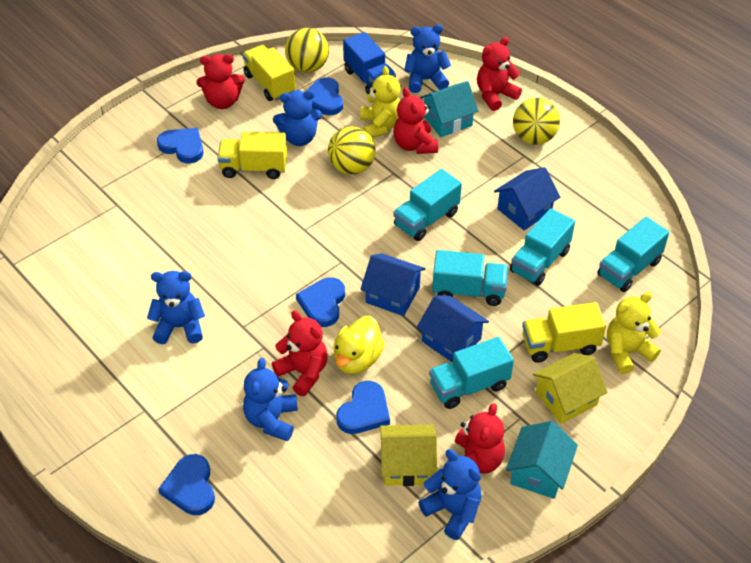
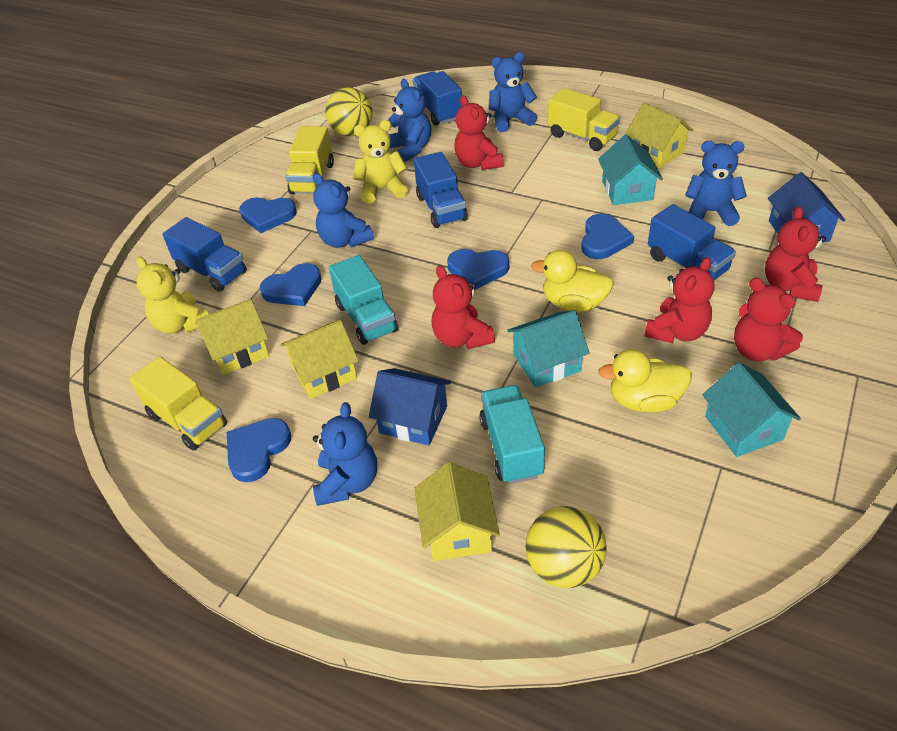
blue house: 3 -> 2
blue truck: 1 -> 4
turquoise house: 2 -> 3
turquoise truck: 5 -> 2
yellow ball: 3 -> 2
yellow duck: 1 -> 2
yellow house: 2 -> 4

